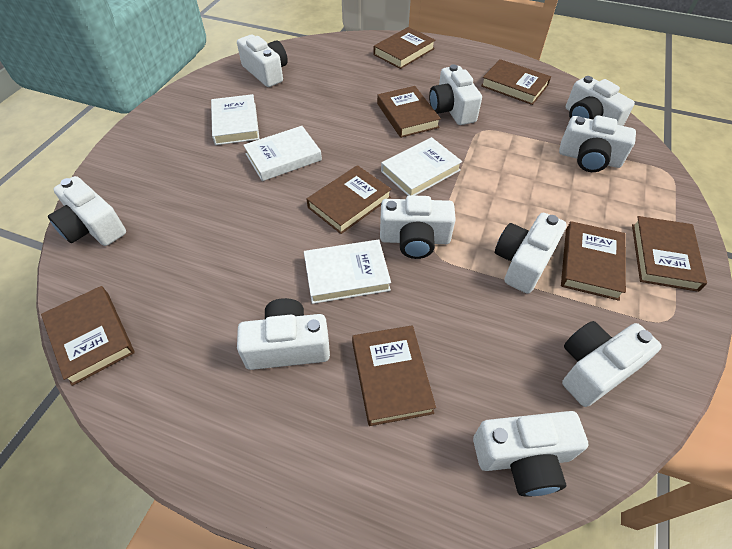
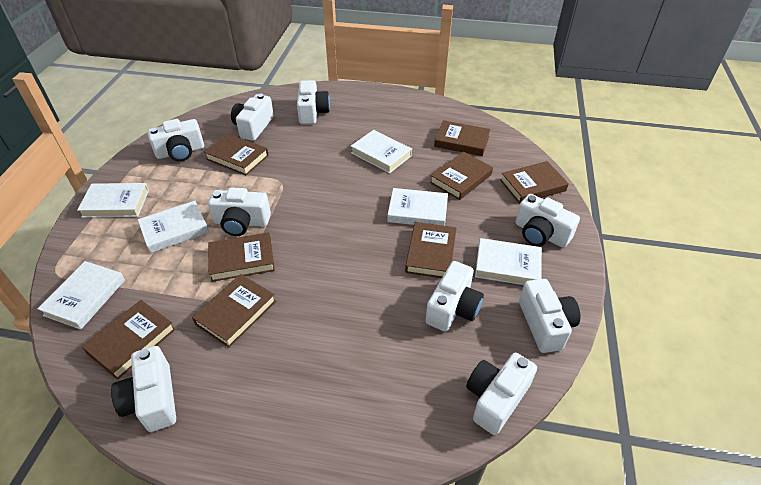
white book: 4 -> 6
white camera: 10 -> 9

